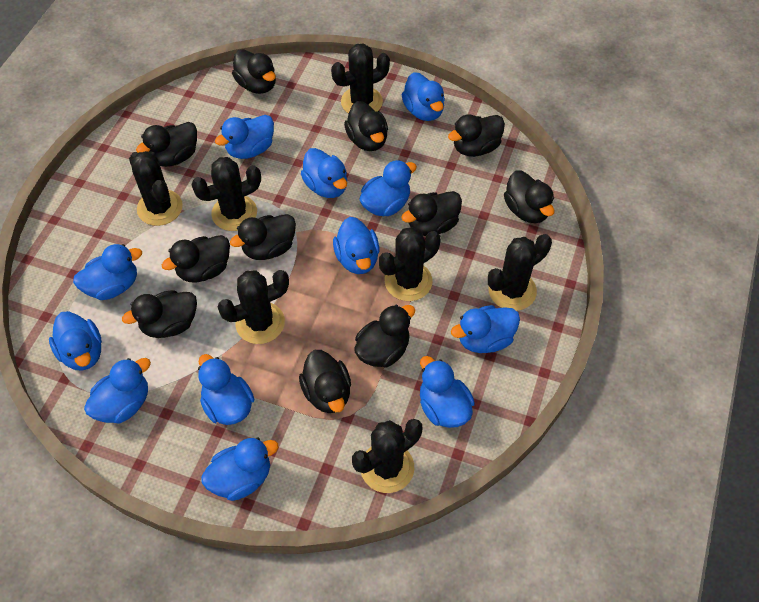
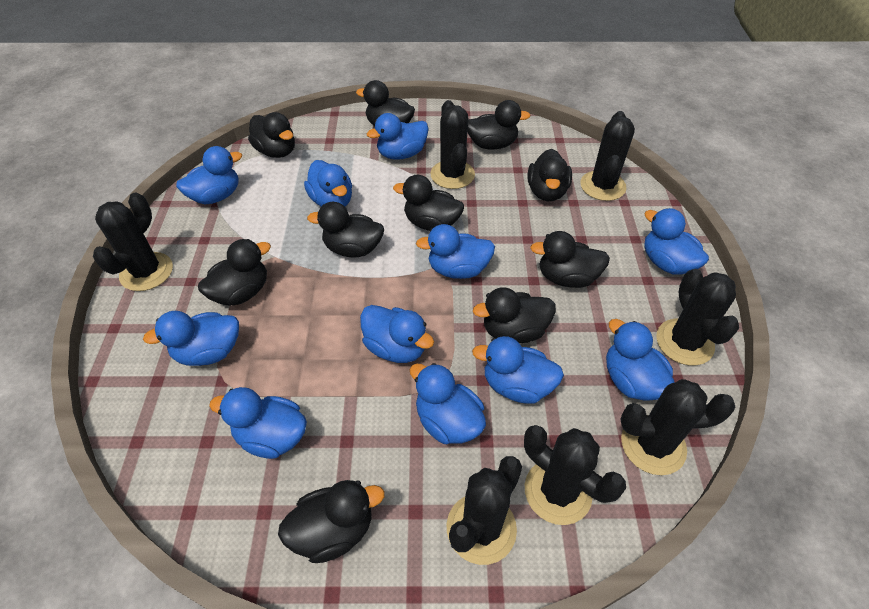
black duck: 11 -> 10
blue duck: 12 -> 11

